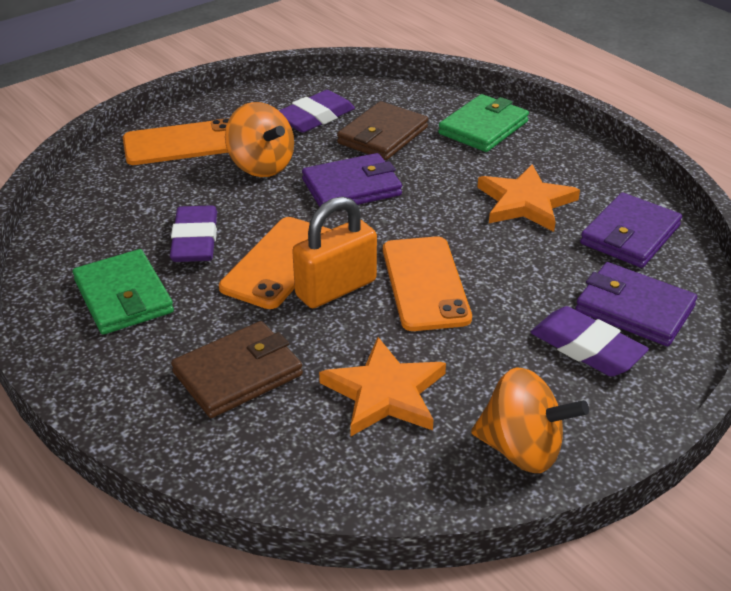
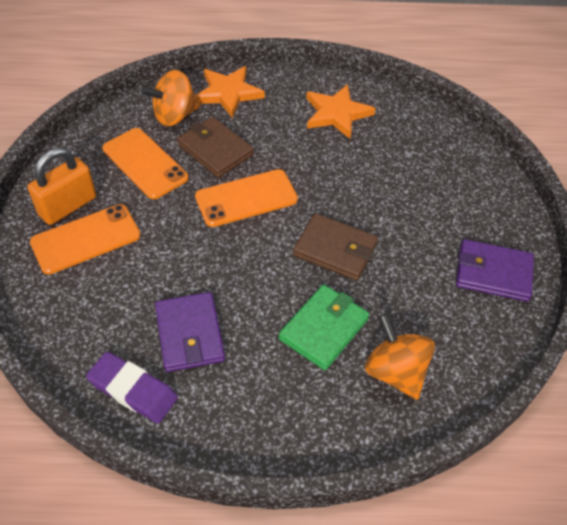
green wallet: 2 -> 1
purple eraser: 3 -> 1
purple wallet: 3 -> 2

